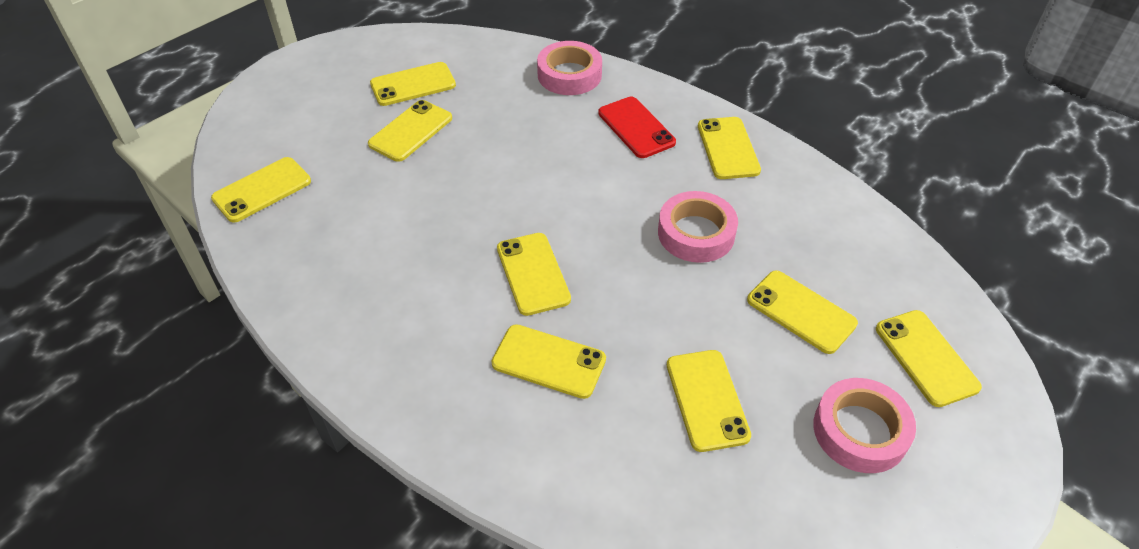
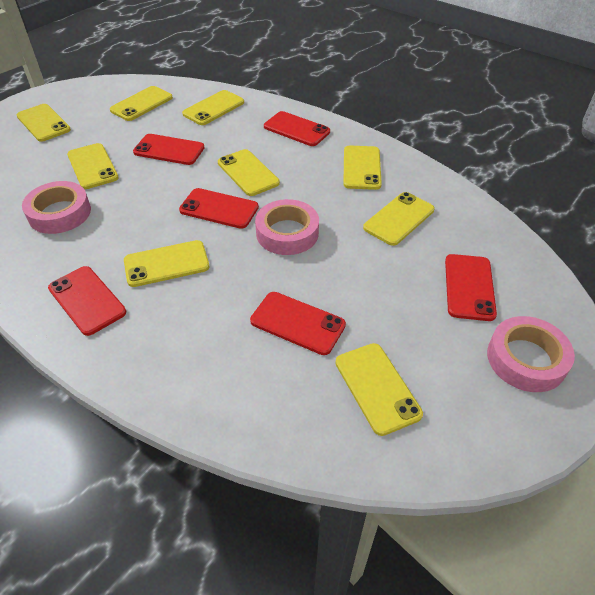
red phone: 1 -> 6

